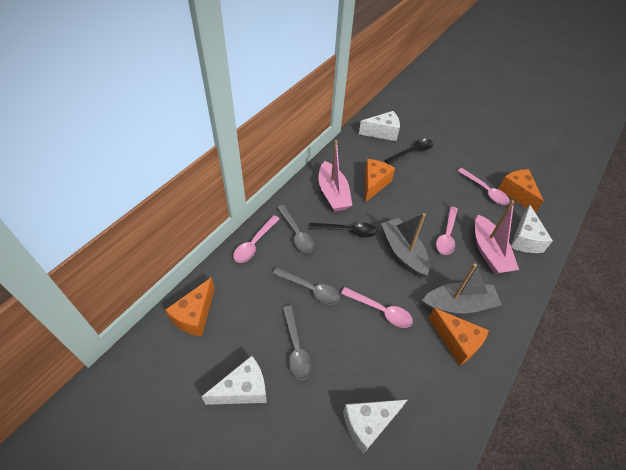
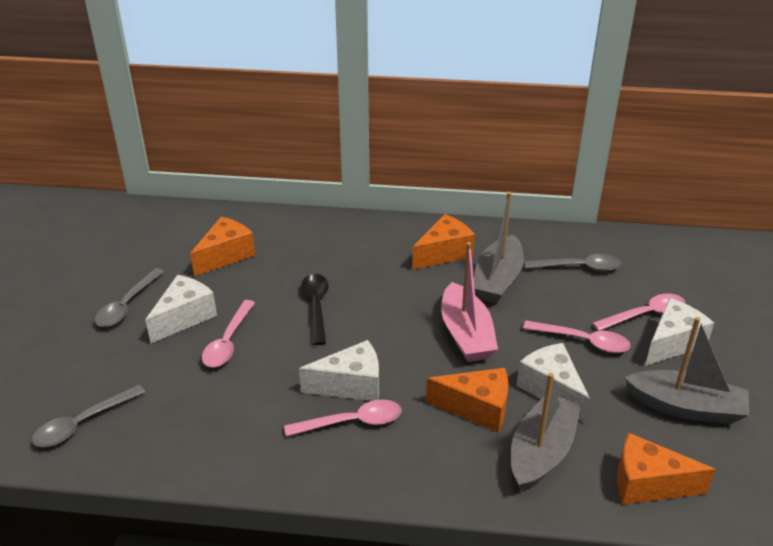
black spoon: 2 -> 1
grey boat: 2 -> 3
pink boat: 2 -> 1

